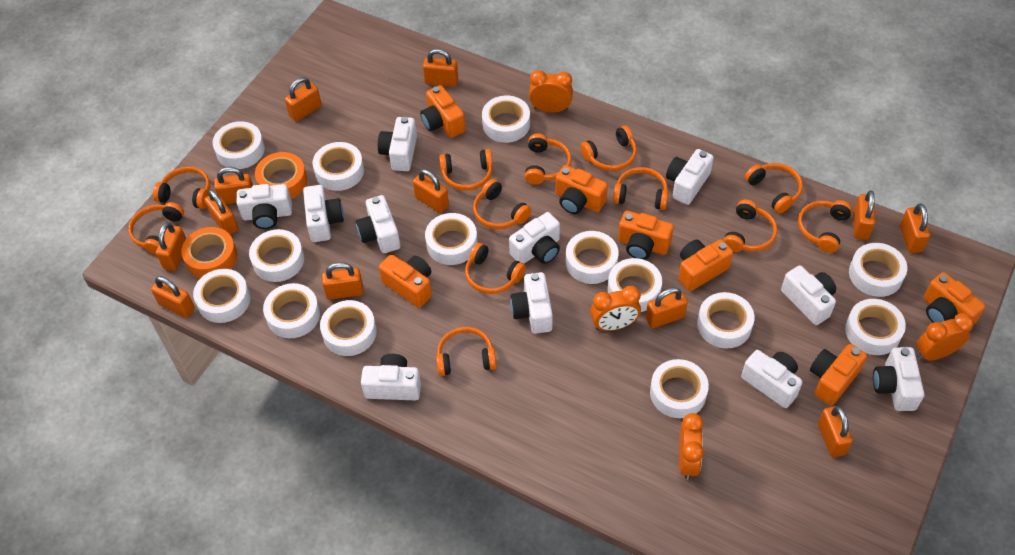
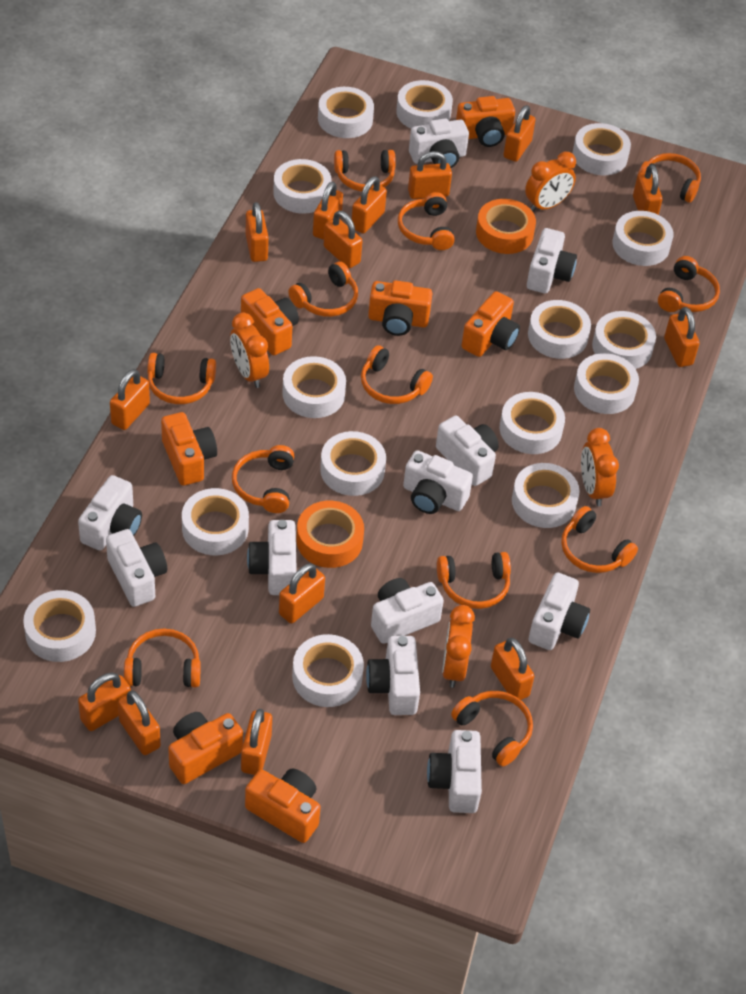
orange padlock: 12 -> 14
white tape: 14 -> 15

